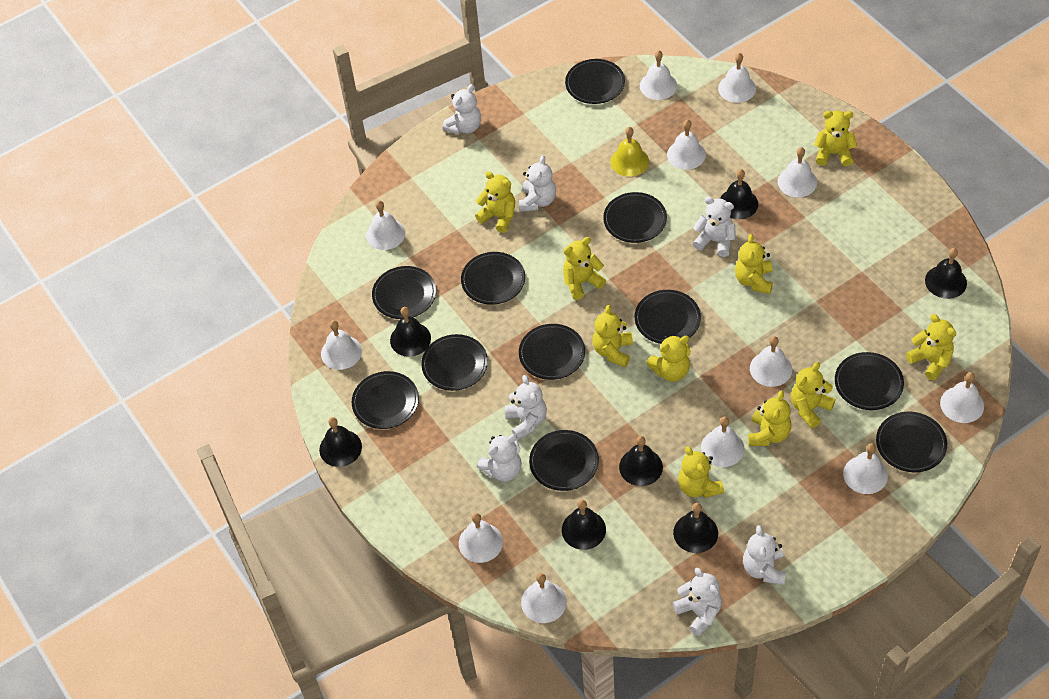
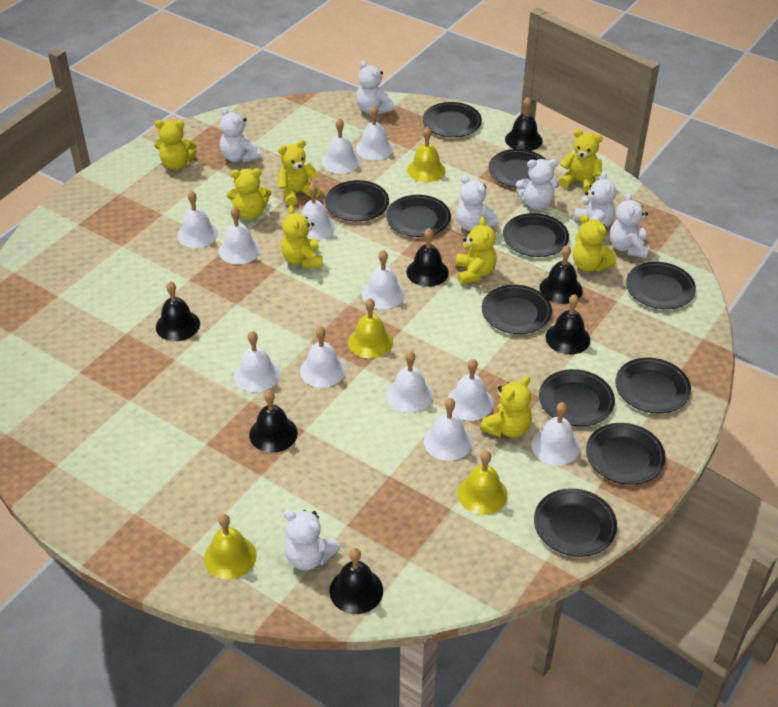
yellow bell: 1 -> 4
yellow teddy bear: 10 -> 8

